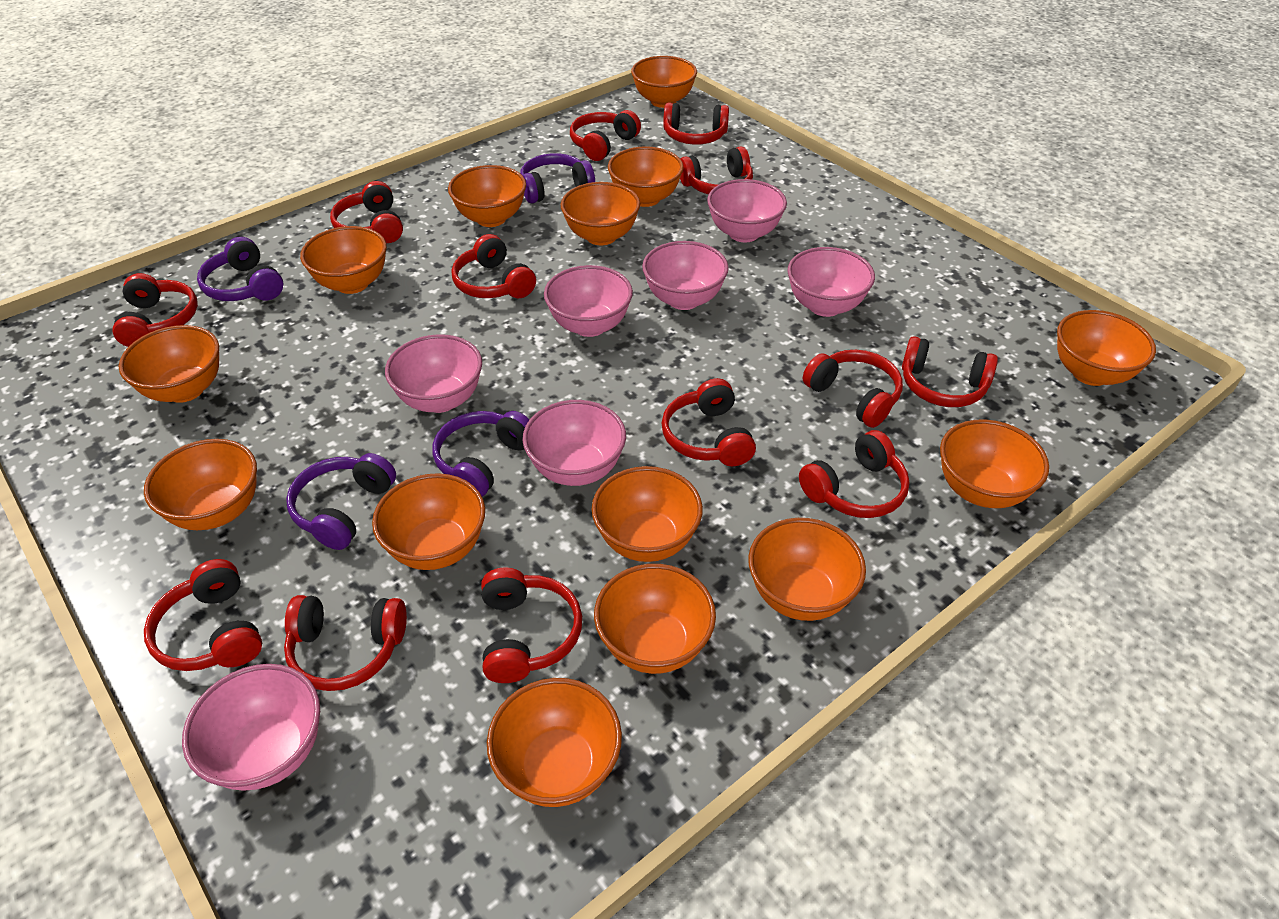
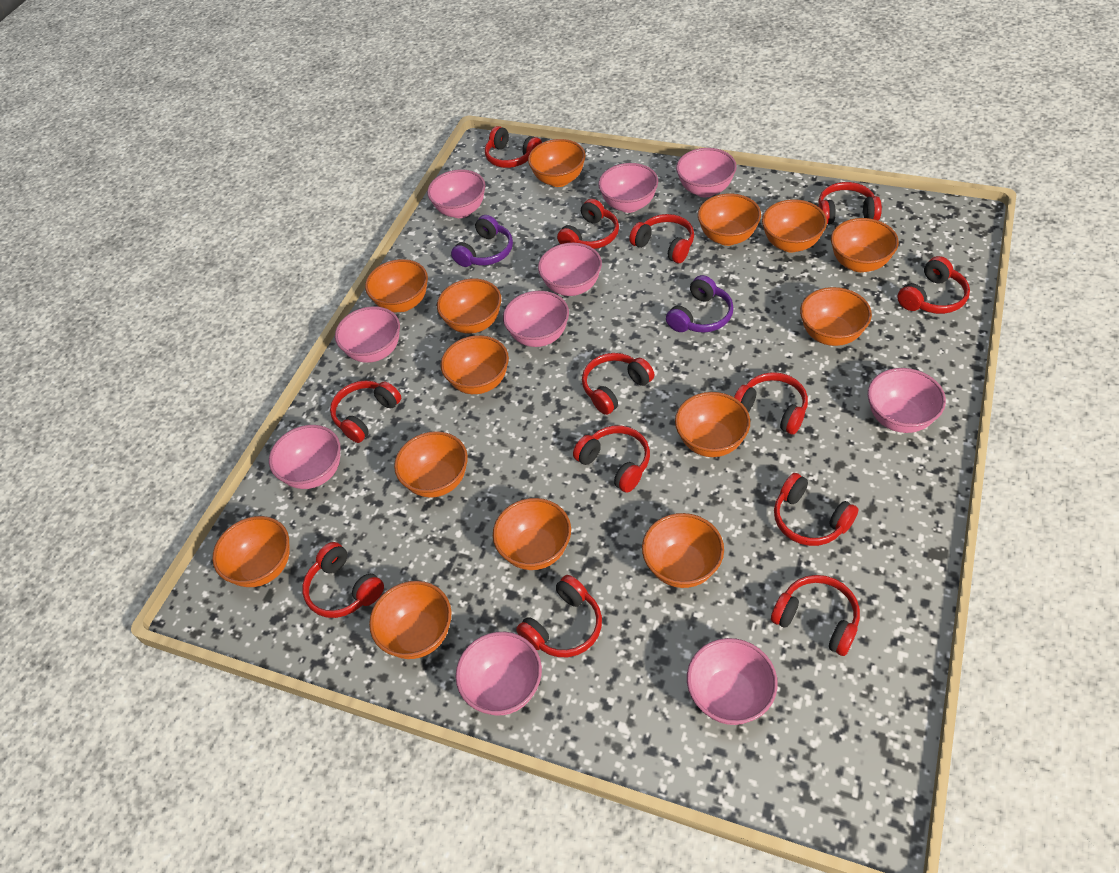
pink bowl: 7 -> 10
purple headphones: 4 -> 2

